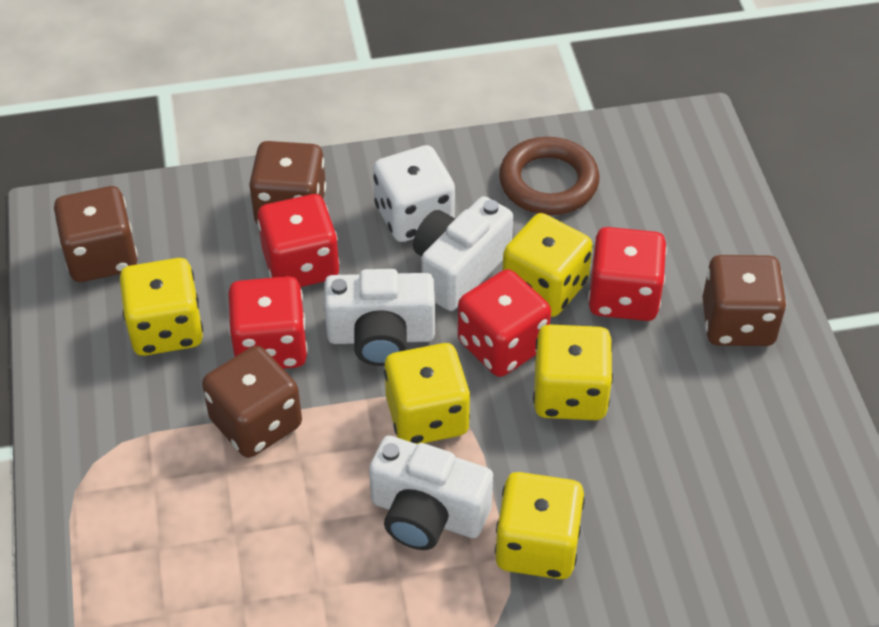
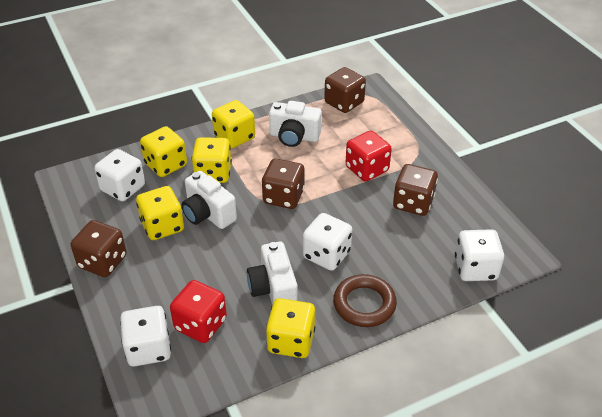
red dice: 4 -> 2
white dice: 1 -> 4

